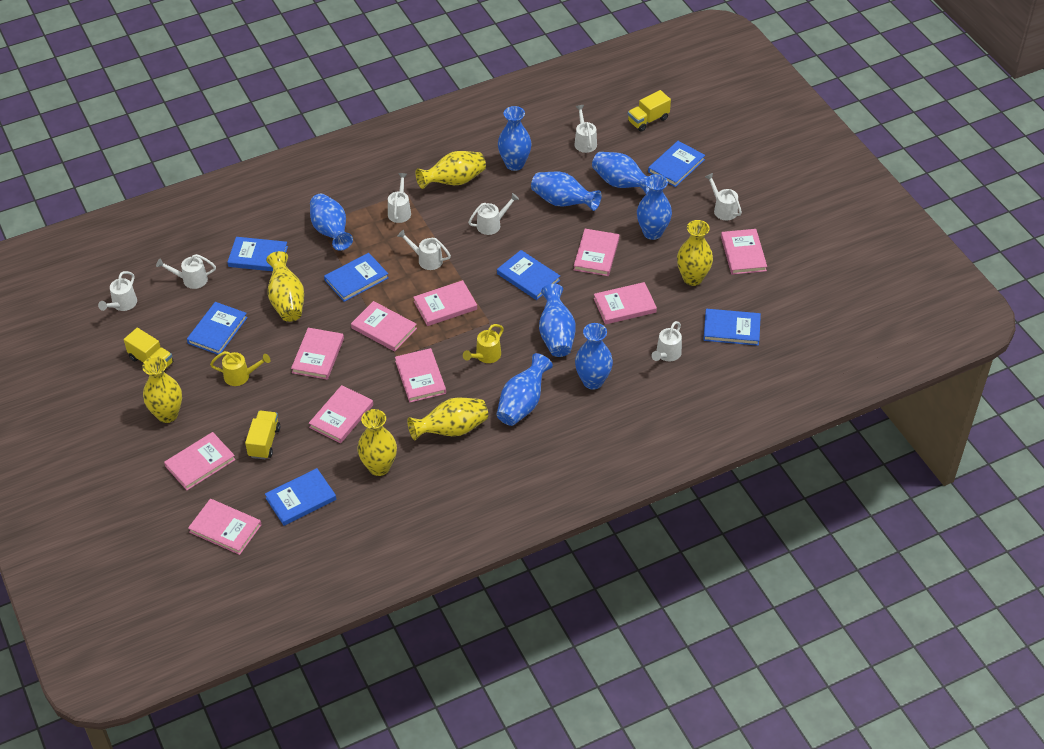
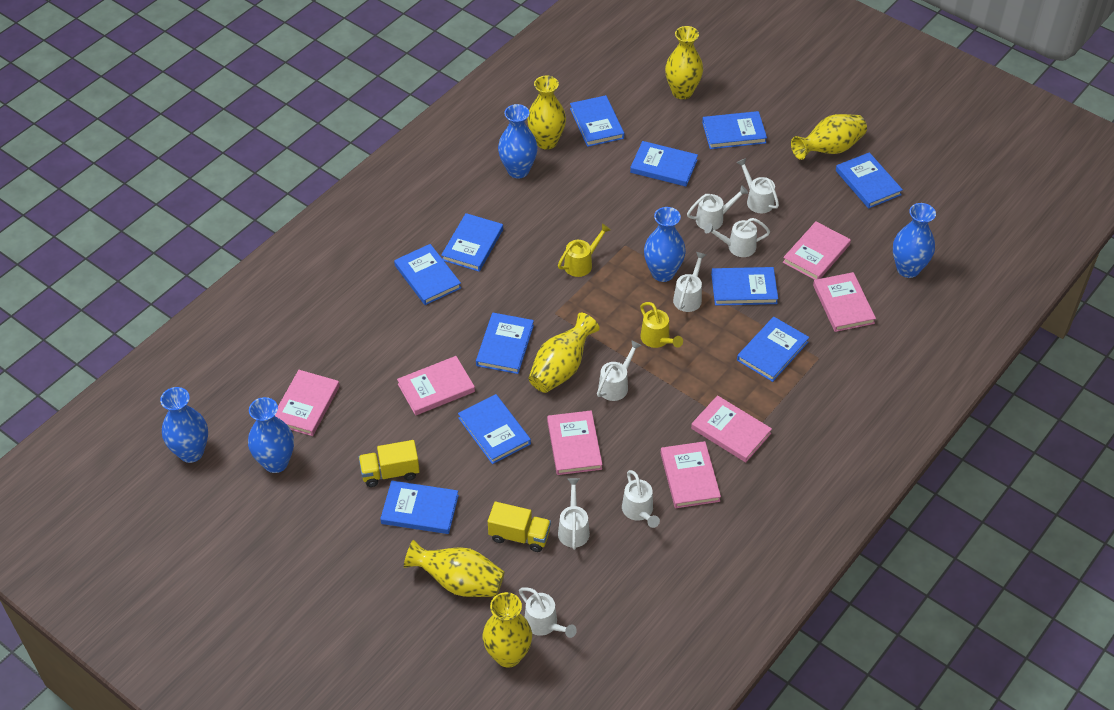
blue book: 7 -> 11
blue vase: 8 -> 5
pink book: 10 -> 7
yellow truck: 3 -> 2

